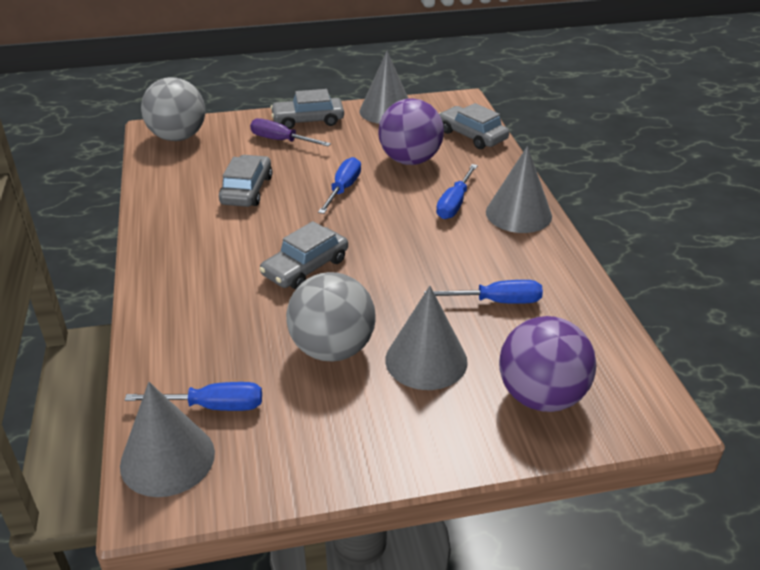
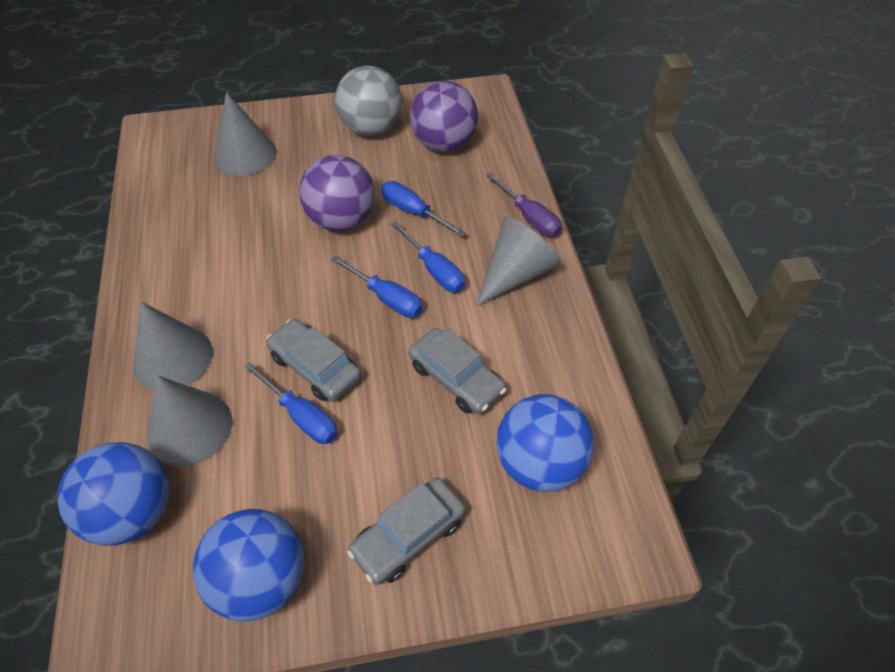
blue ball: 0 -> 3
grey ball: 2 -> 1
grey car: 4 -> 3

